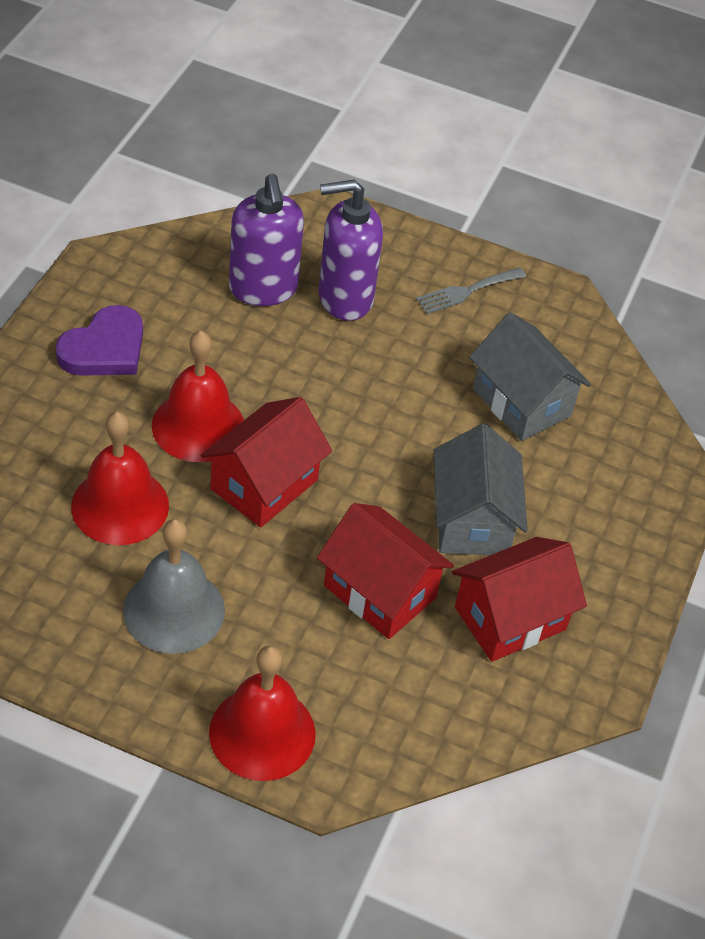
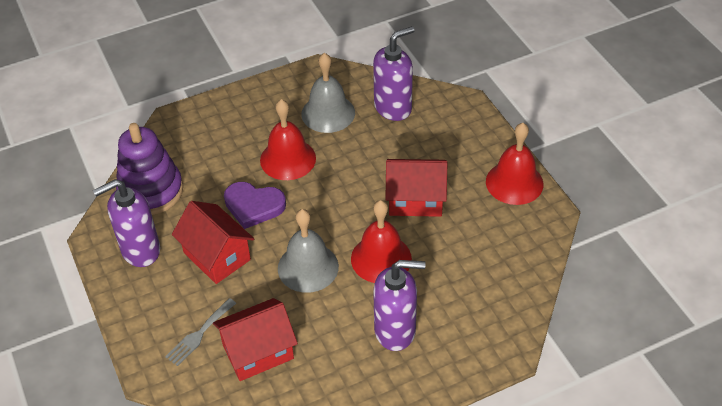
grey bell: 1 -> 2
grey house: 2 -> 0
purple soap dispenser: 2 -> 3
purple stacking toy: 0 -> 1

